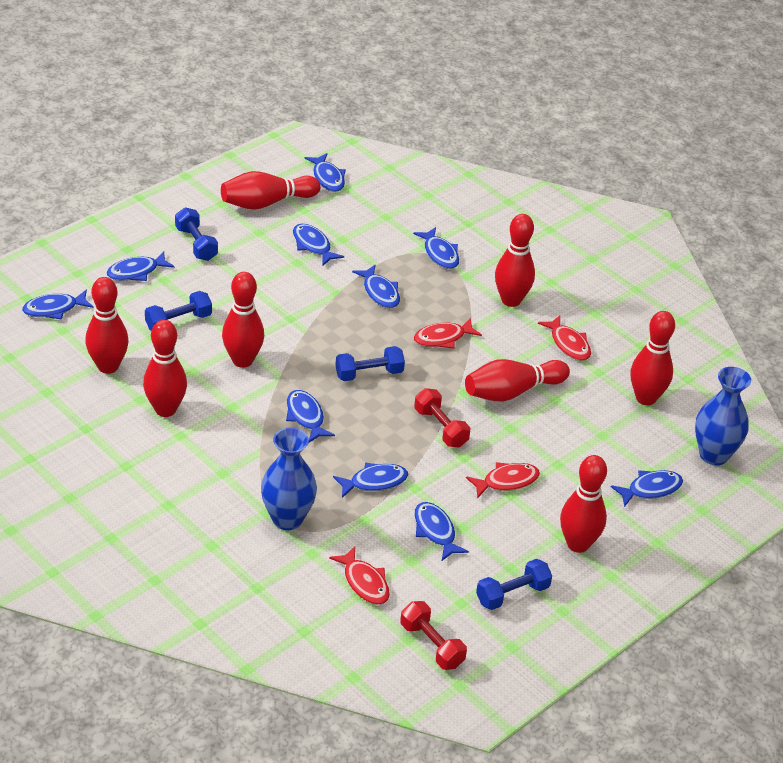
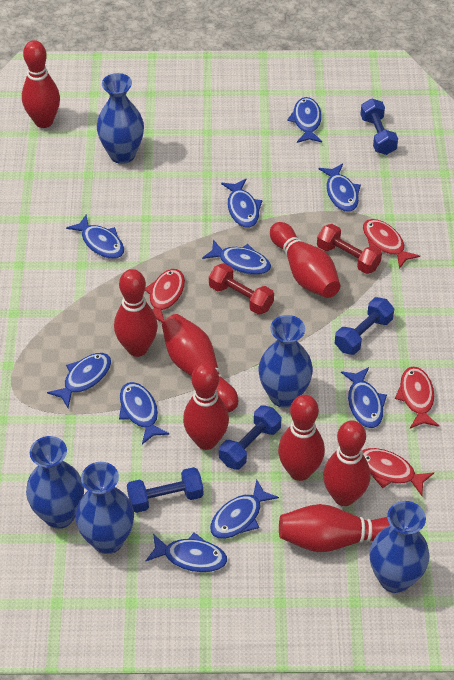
blue vase: 2 -> 5

